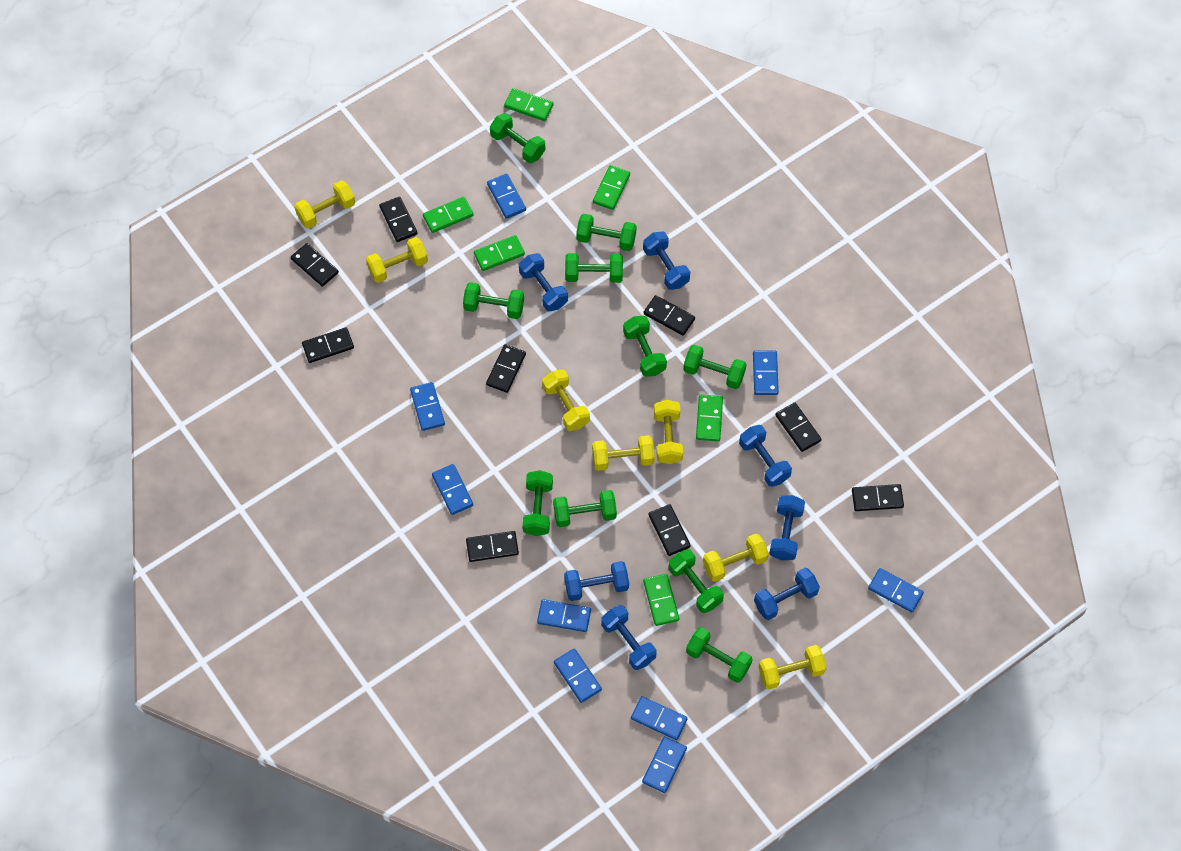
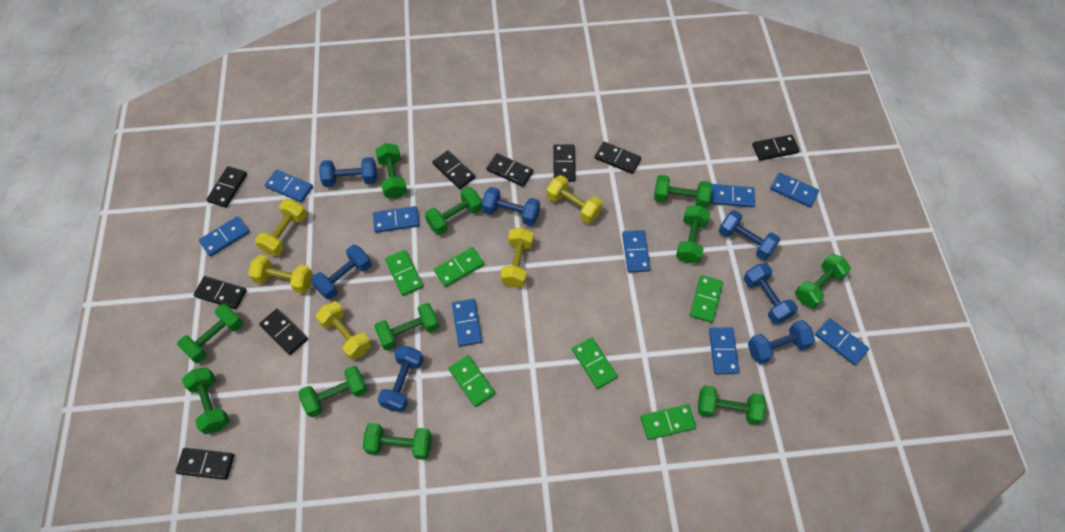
green dumbbell: 10 -> 11
yellow dumbbell: 7 -> 5

